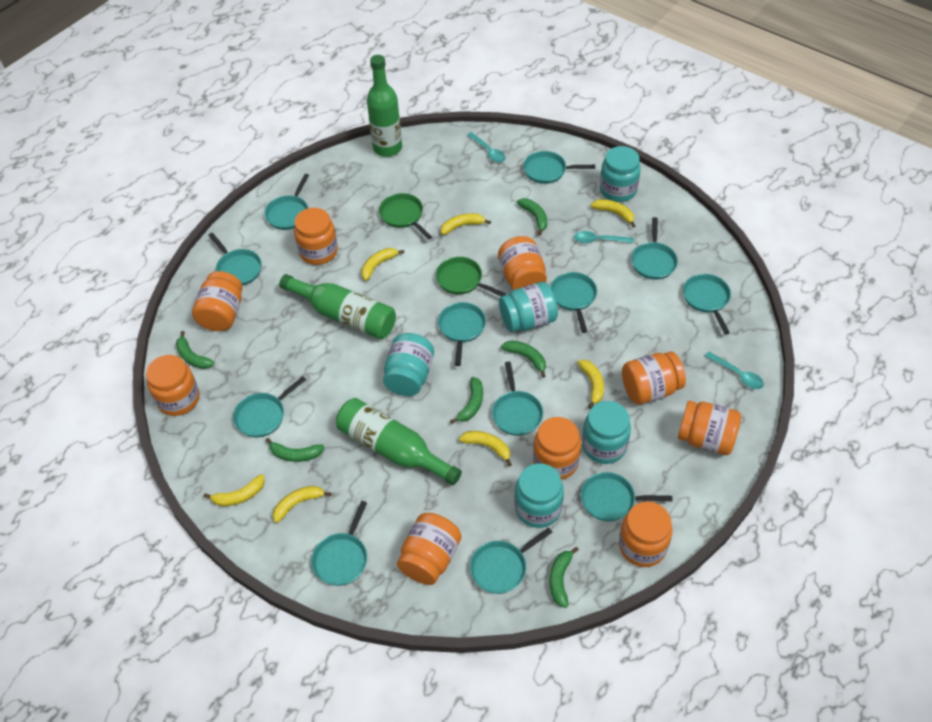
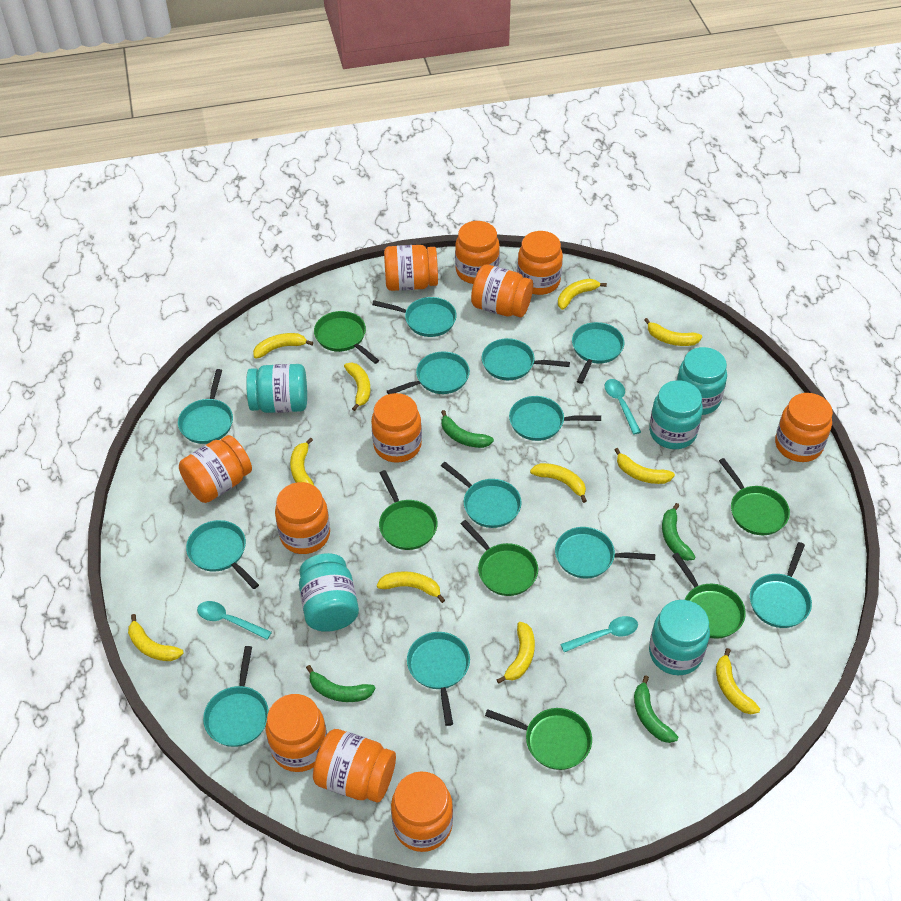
green banana: 6 -> 4
green bottle: 3 -> 0
green pan: 2 -> 6
orange jar: 9 -> 11
yellow banana: 7 -> 11

